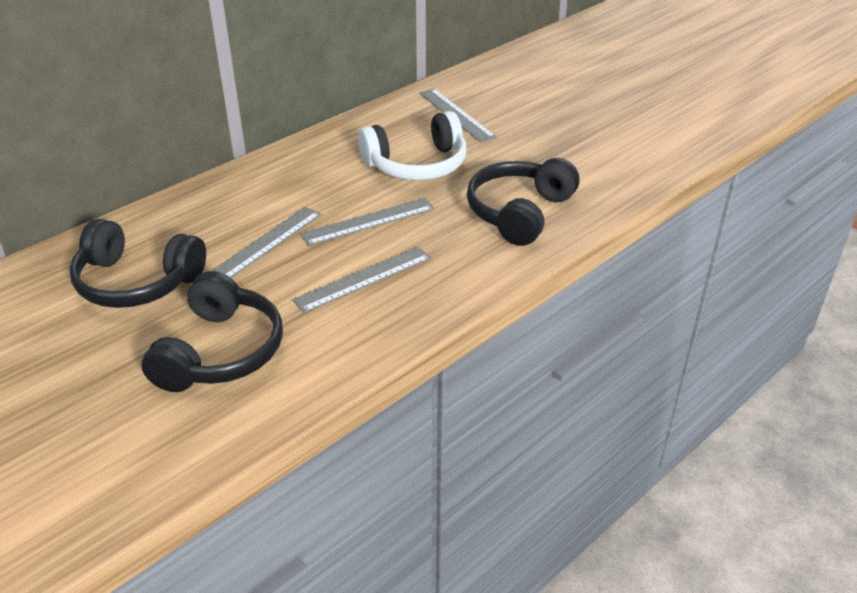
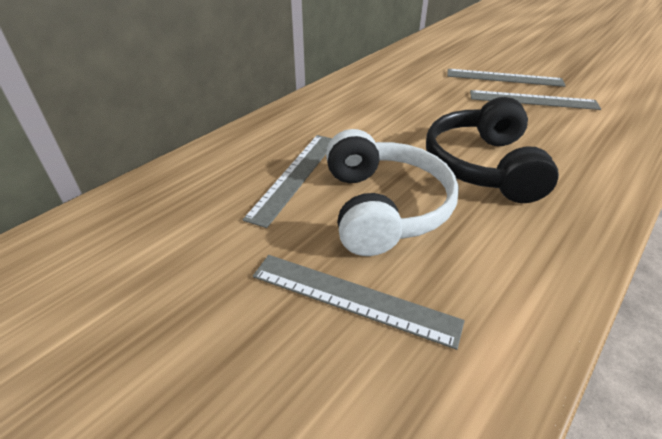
black headphones: 3 -> 1

